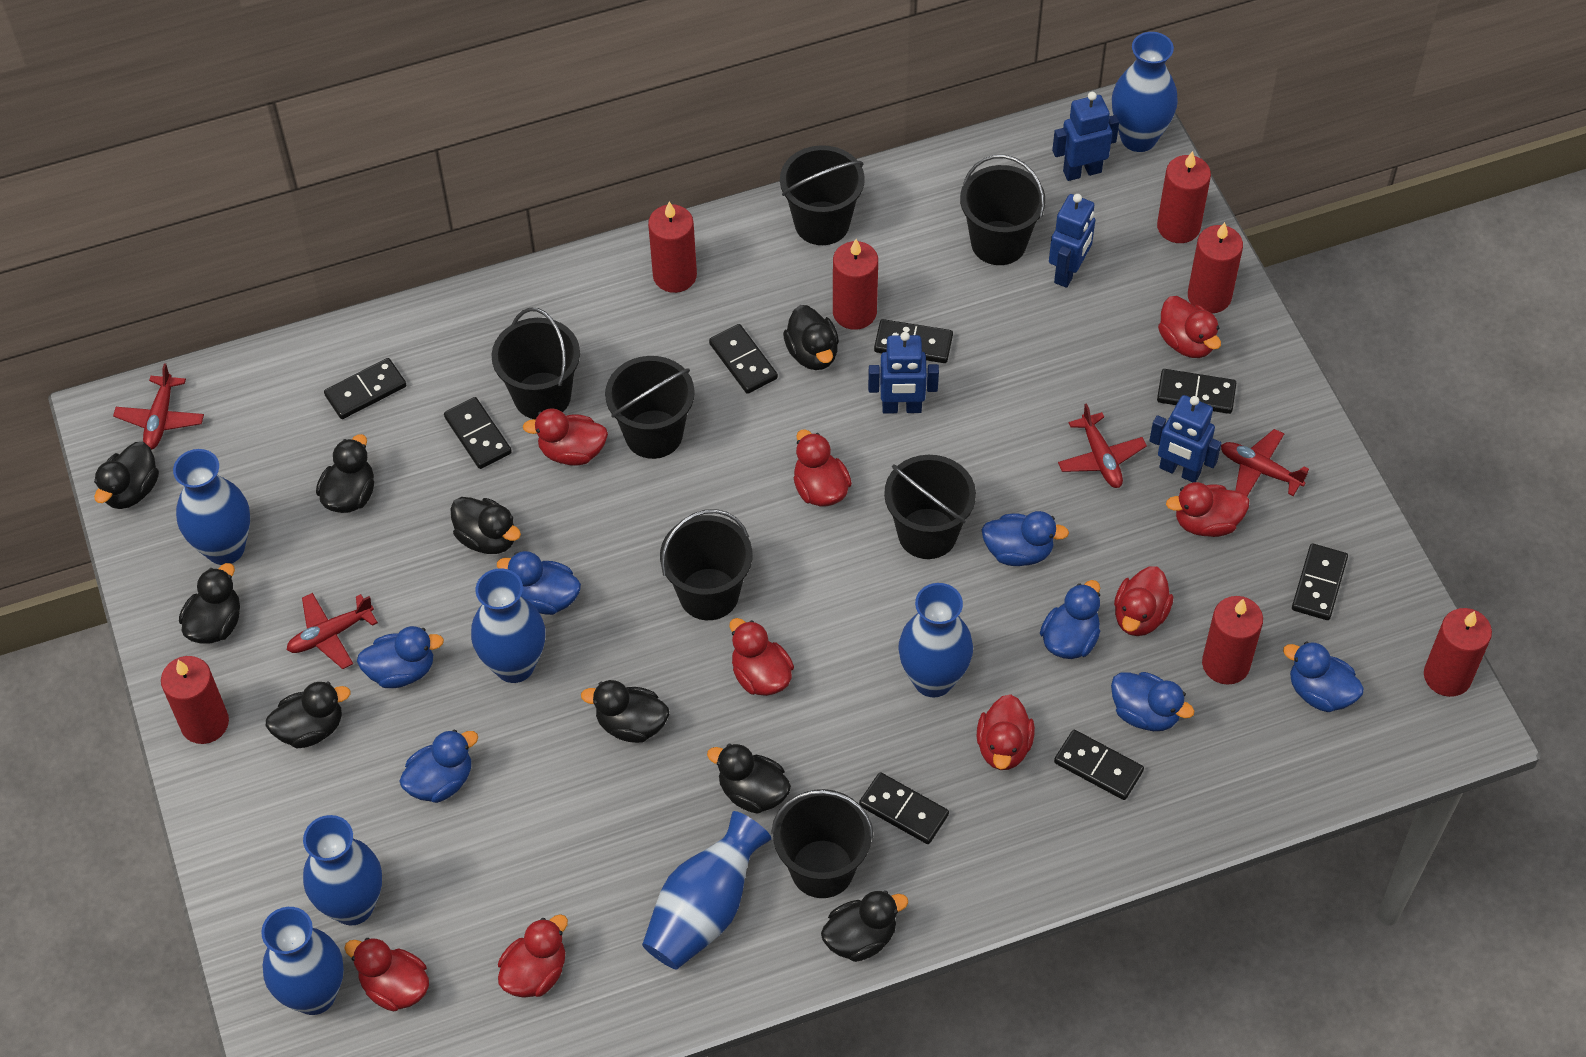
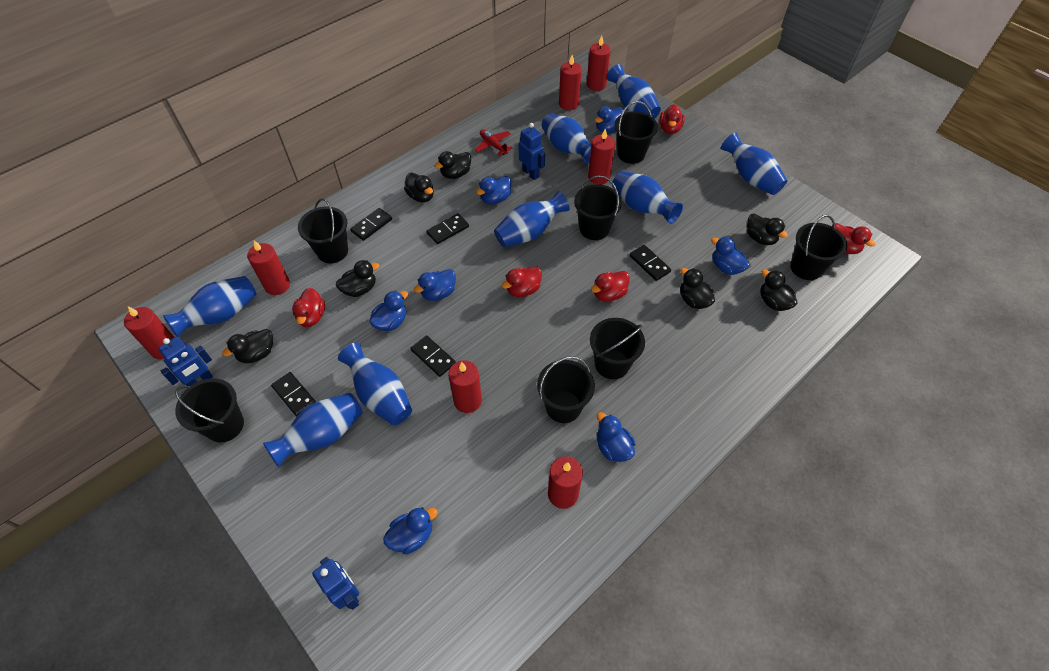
black domino: 8 -> 5
black duck: 9 -> 7
blue robot: 4 -> 3
blue vase: 7 -> 8
red duck: 9 -> 5
red plane: 4 -> 1

